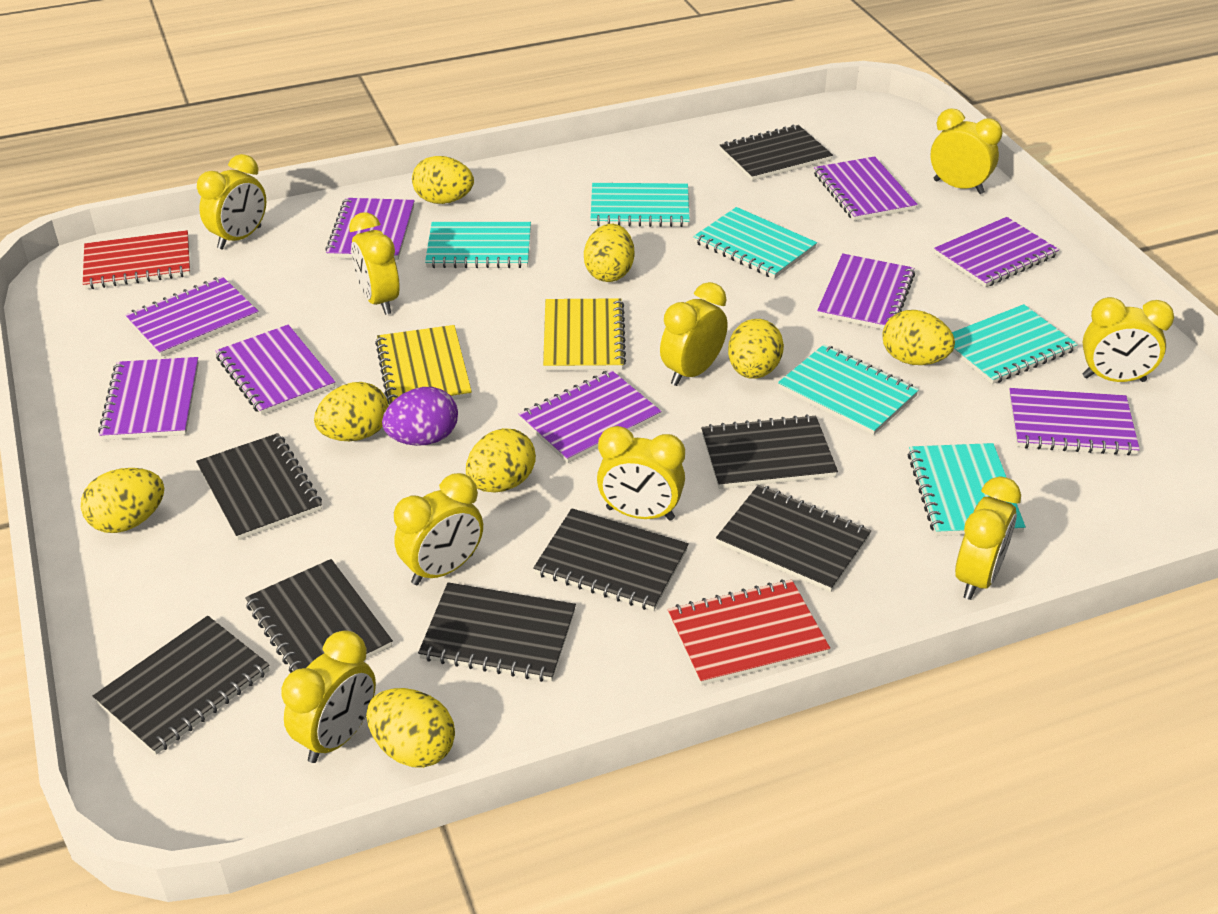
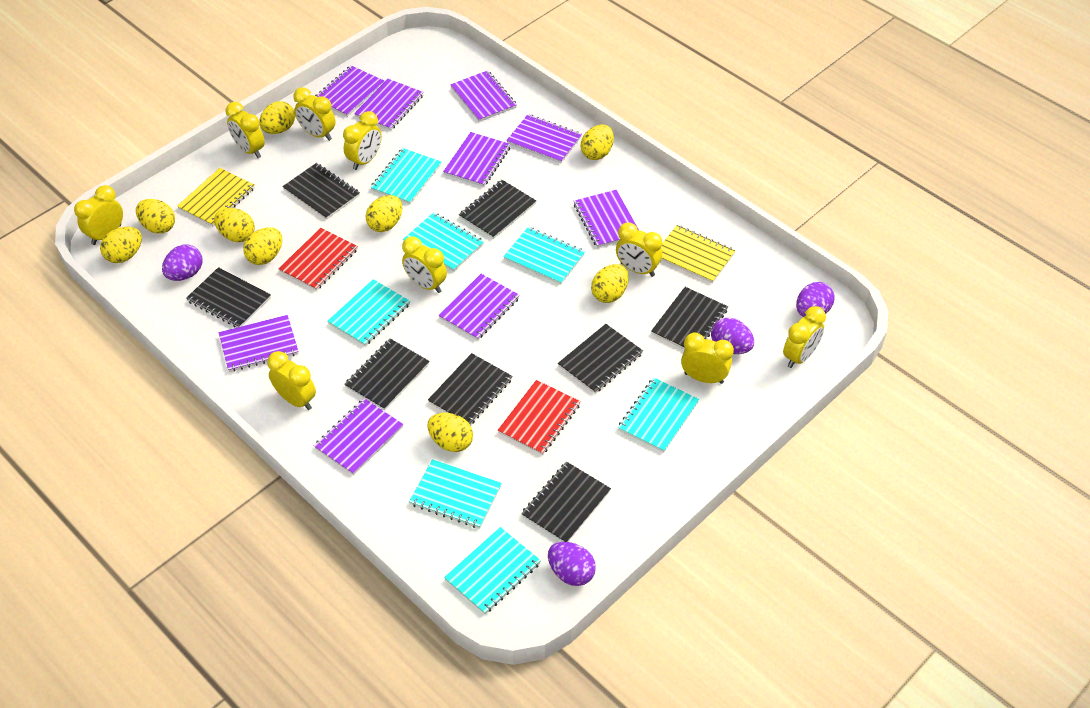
purple egg: 1 -> 4
turquoise notebook: 6 -> 7
yellow egg: 8 -> 9

